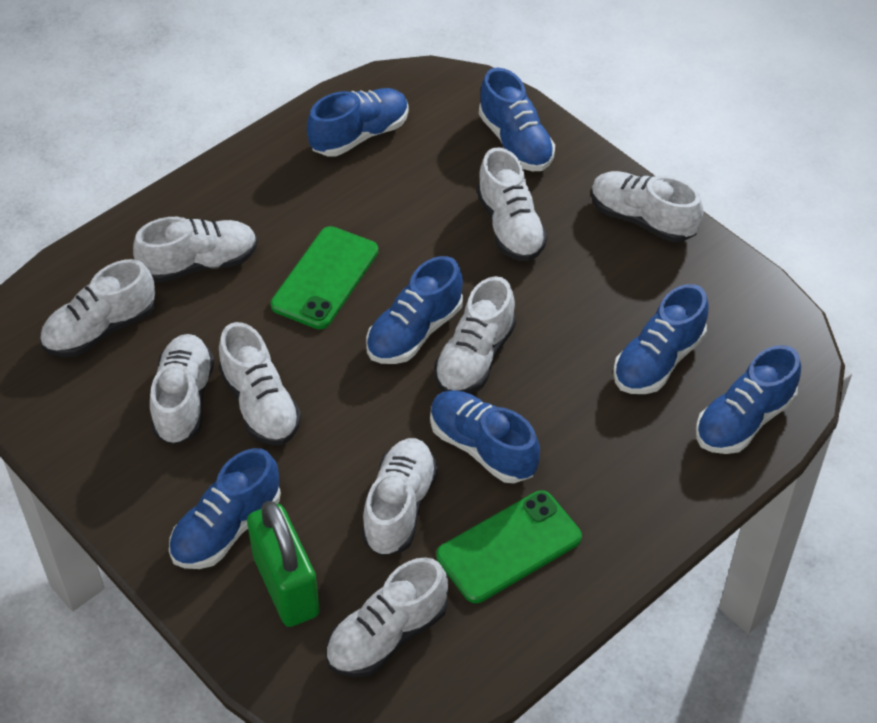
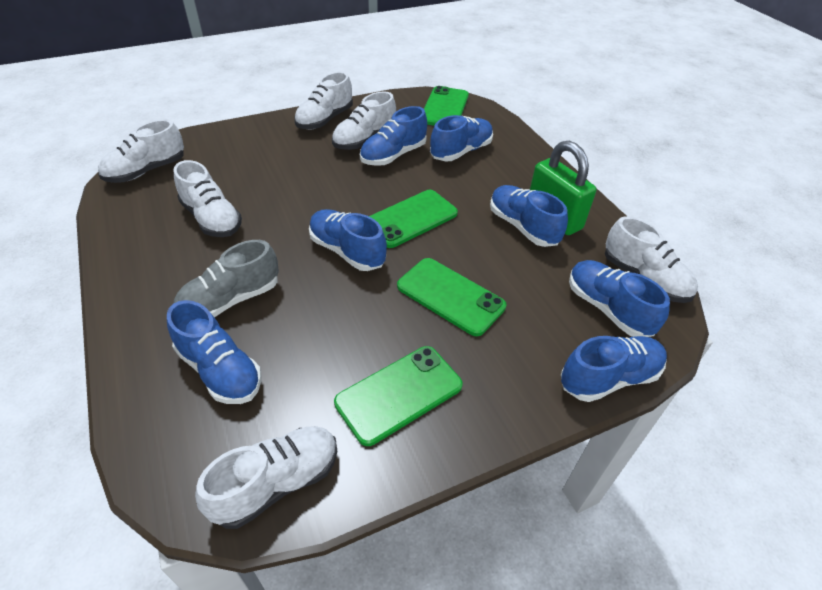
green phone: 2 -> 4
grey shoe: 0 -> 1
white shoe: 9 -> 6

